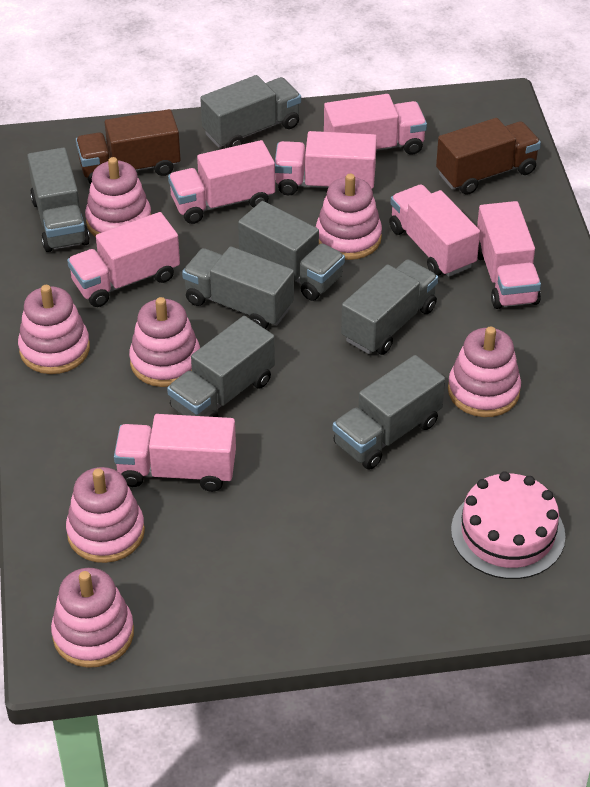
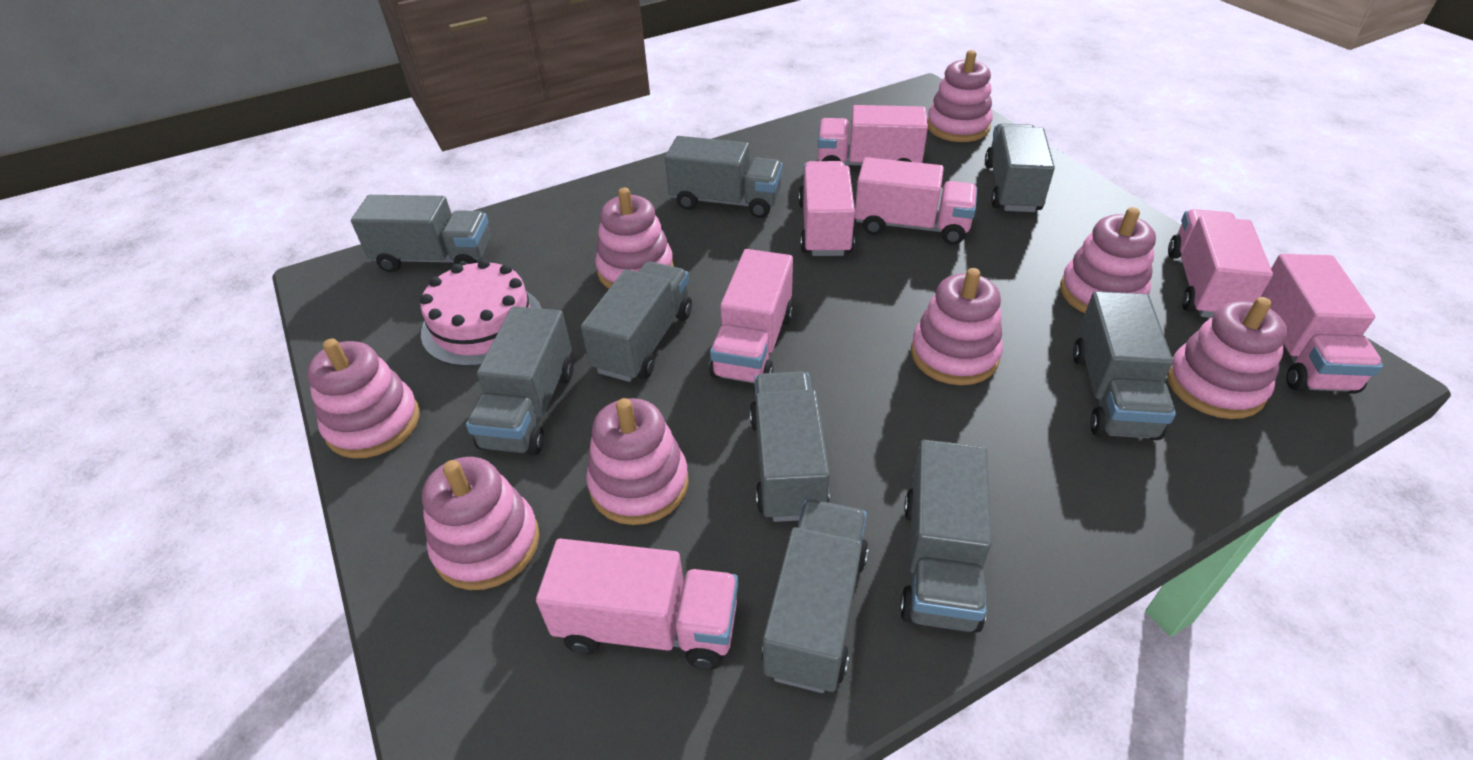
brown truck: 2 -> 0
grey truck: 7 -> 9
pink stacking toy: 7 -> 8

